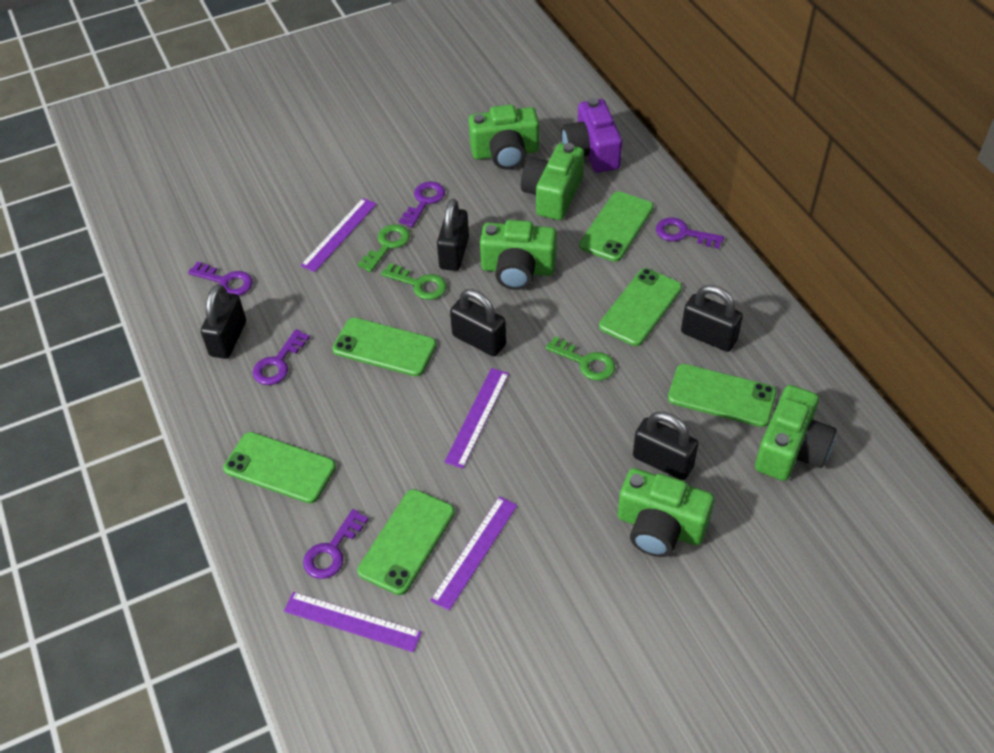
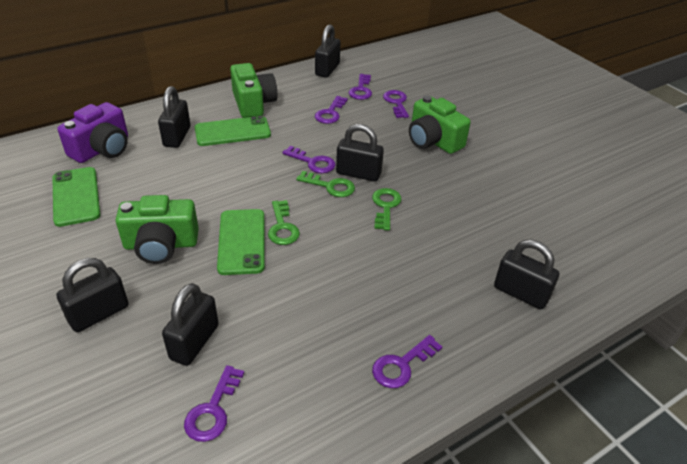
black padlock: 5 -> 6
green camera: 5 -> 3
green phone: 6 -> 3
purple key: 5 -> 6
purple ruler: 4 -> 0

